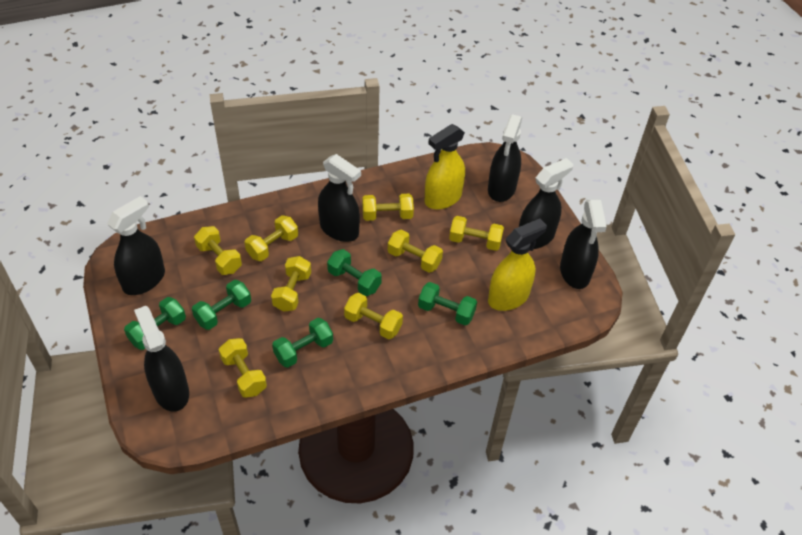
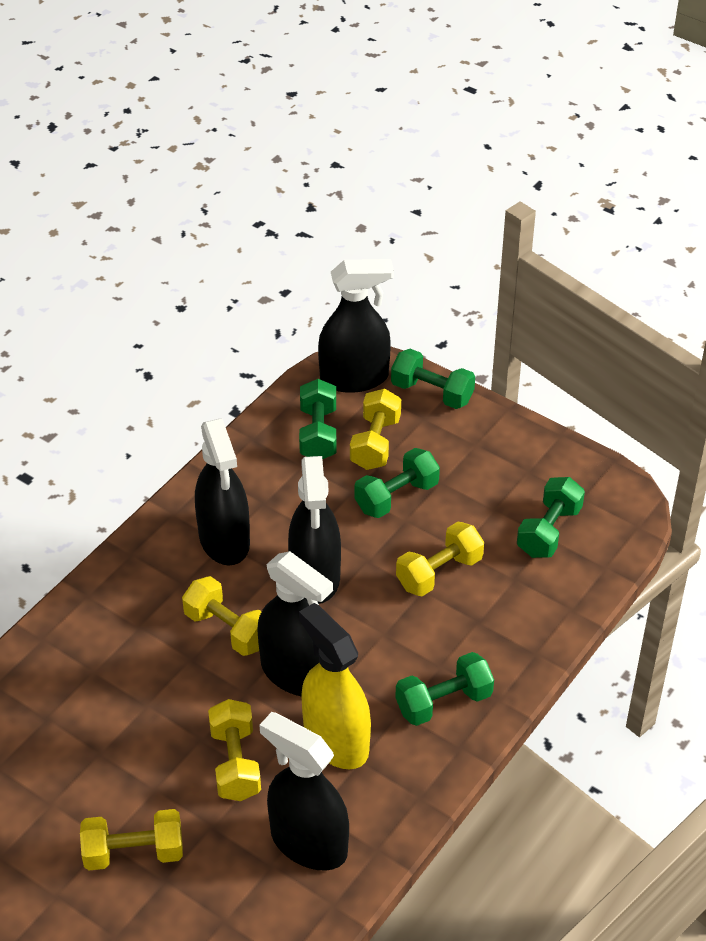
black spray bottle: 6 -> 5
yellow dumbbell: 8 -> 5
yellow spray bottle: 2 -> 1

